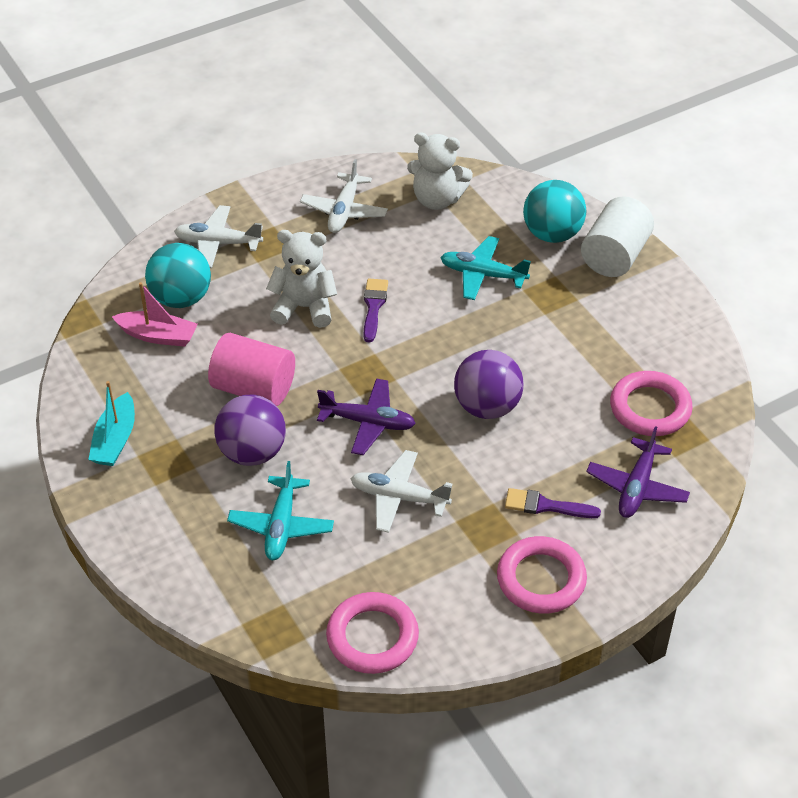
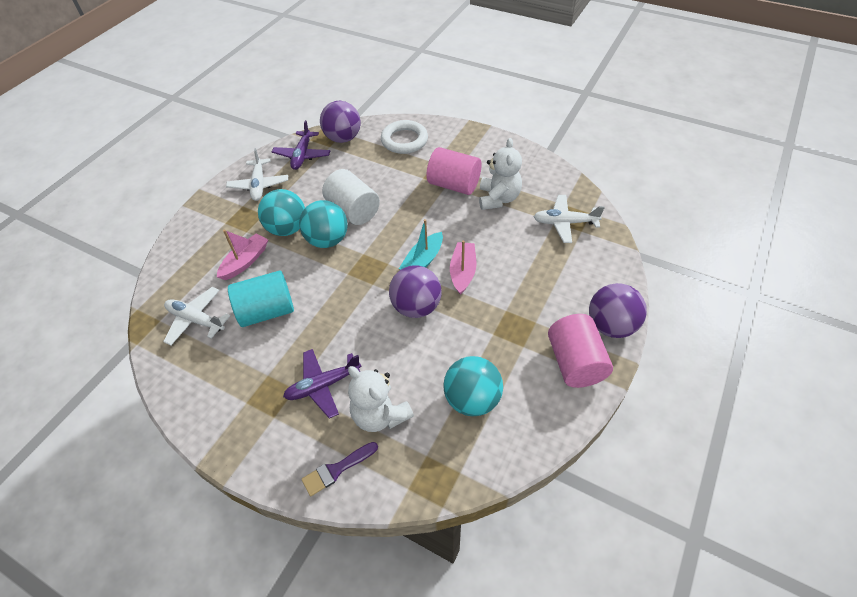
pink boat: 1 -> 2
pink cylinder: 1 -> 2
pink ring: 3 -> 0
purple ball: 2 -> 3
purple brush: 2 -> 1
turquoise ball: 2 -> 3
turquoise cylinder: 0 -> 1
turquoise plane: 2 -> 0
white ring: 0 -> 1

